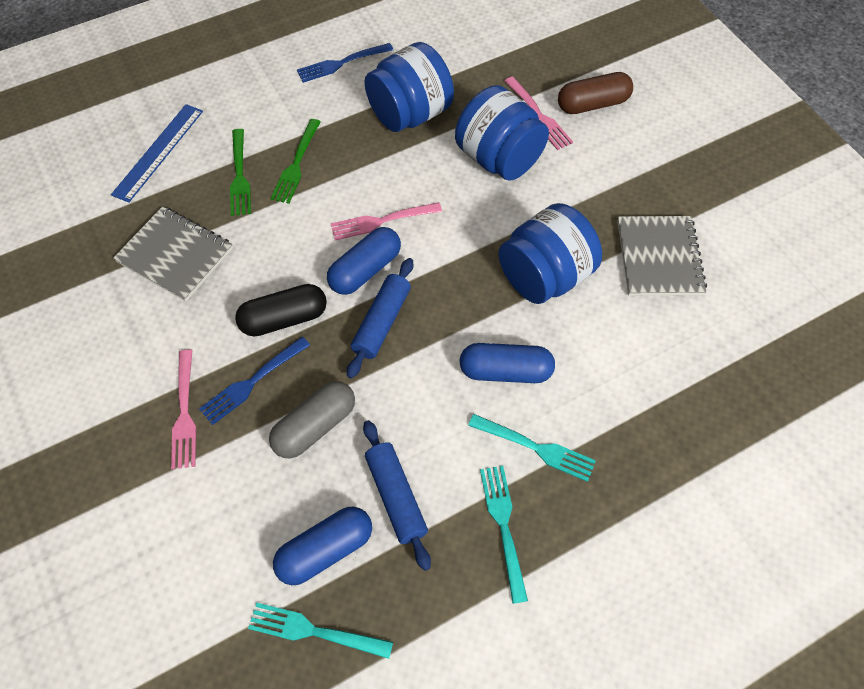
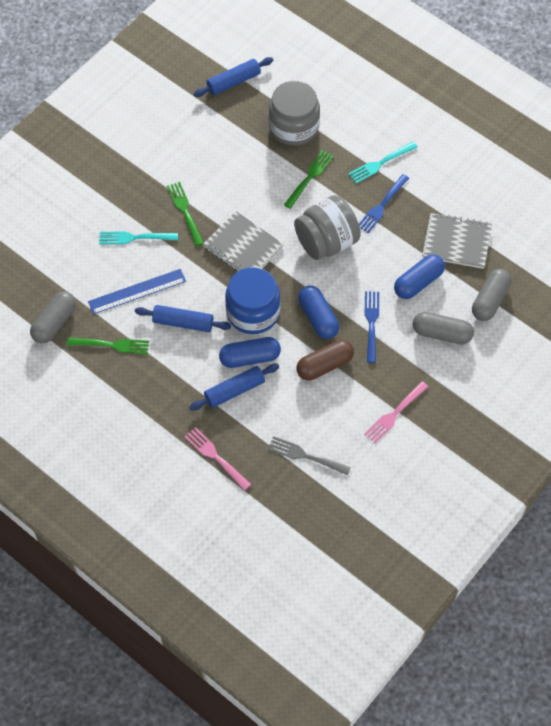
black capsule: 1 -> 0
blue jar: 3 -> 1
blue rolling pin: 2 -> 3
green fork: 2 -> 3
grey capsule: 1 -> 3
grey fork: 0 -> 1
grey jar: 0 -> 2
pink fork: 3 -> 2
turquoise fork: 3 -> 2

